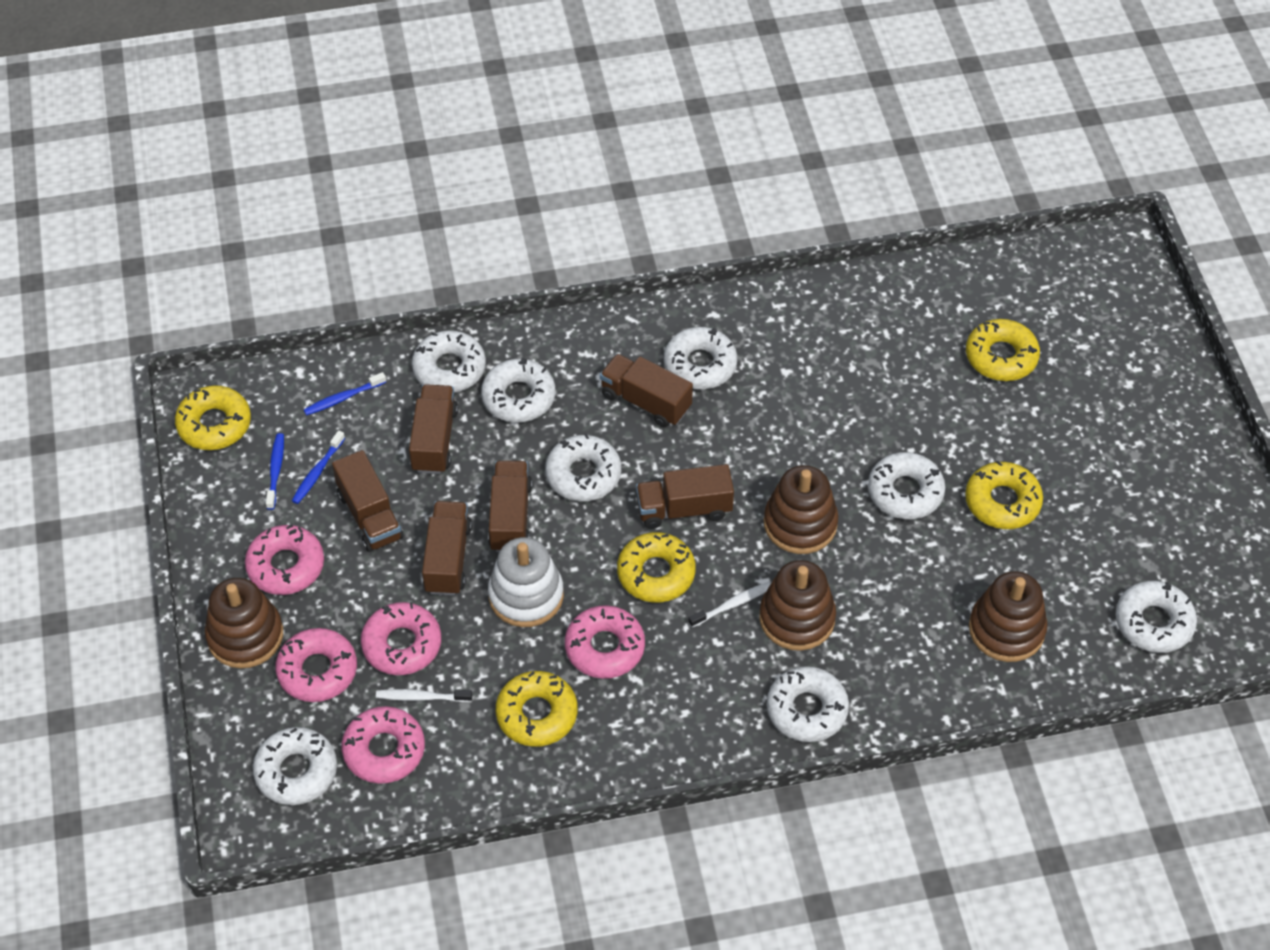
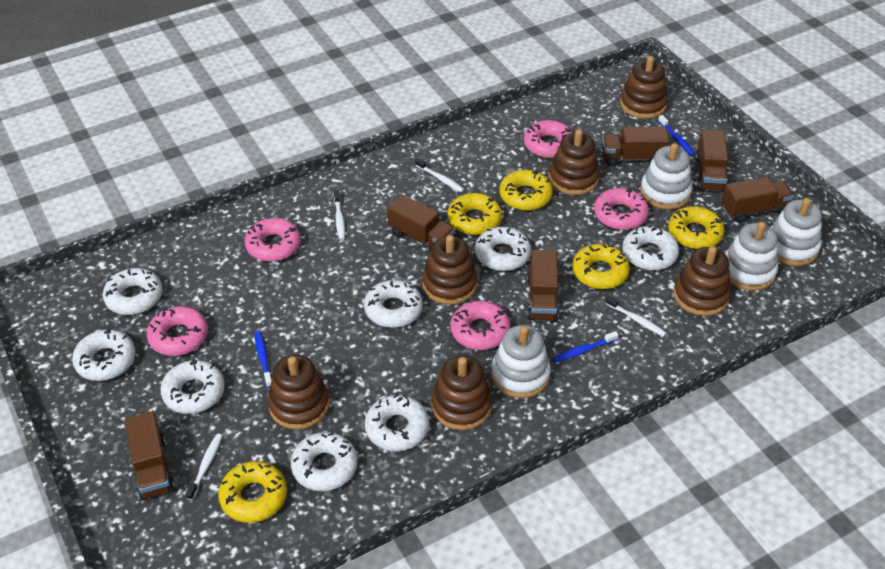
brown stacking toy: 4 -> 6
white stacking toy: 1 -> 4
white toothbrush: 2 -> 4

